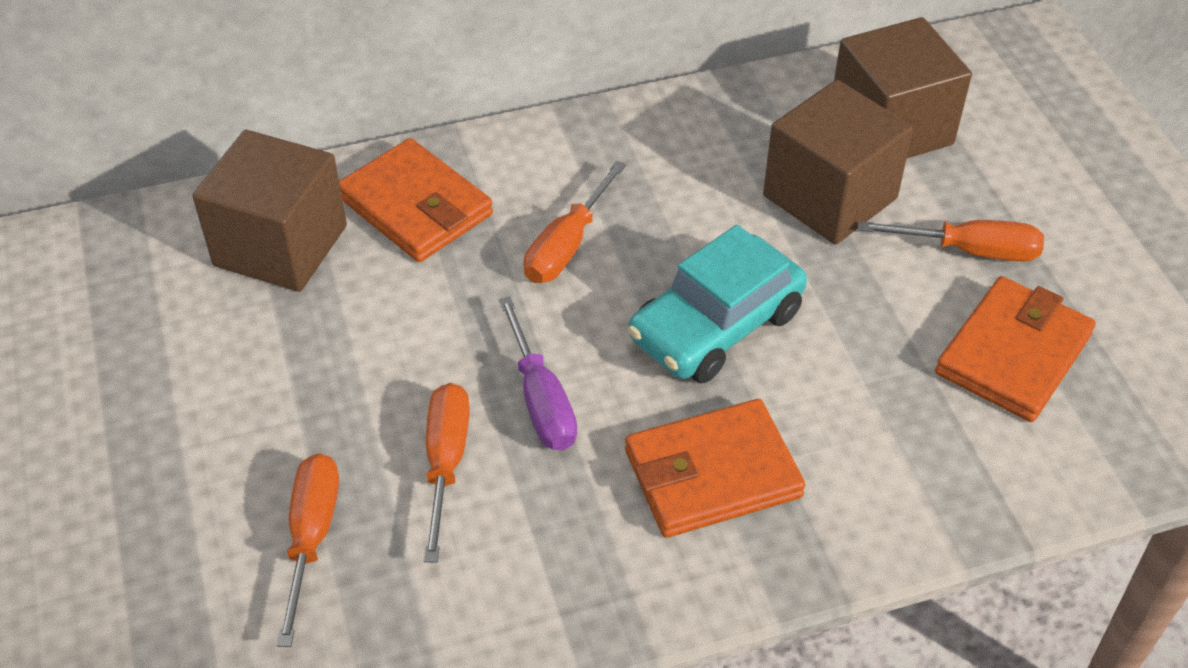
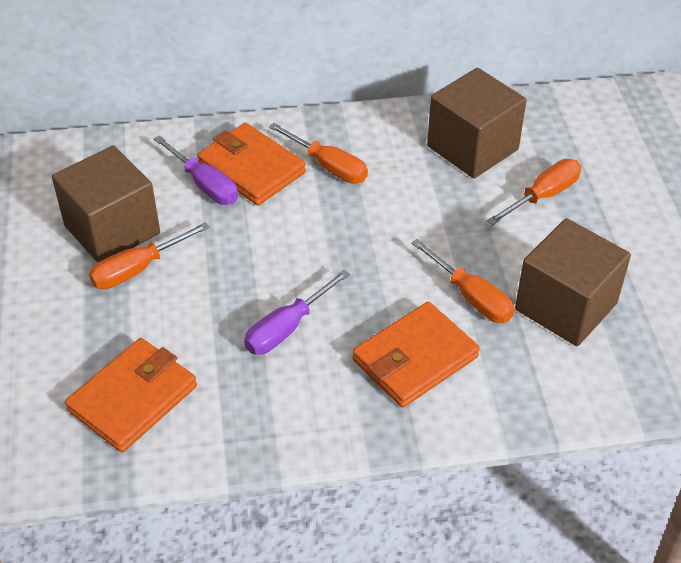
purple screwdriver: 1 -> 2
turquoise car: 1 -> 0

